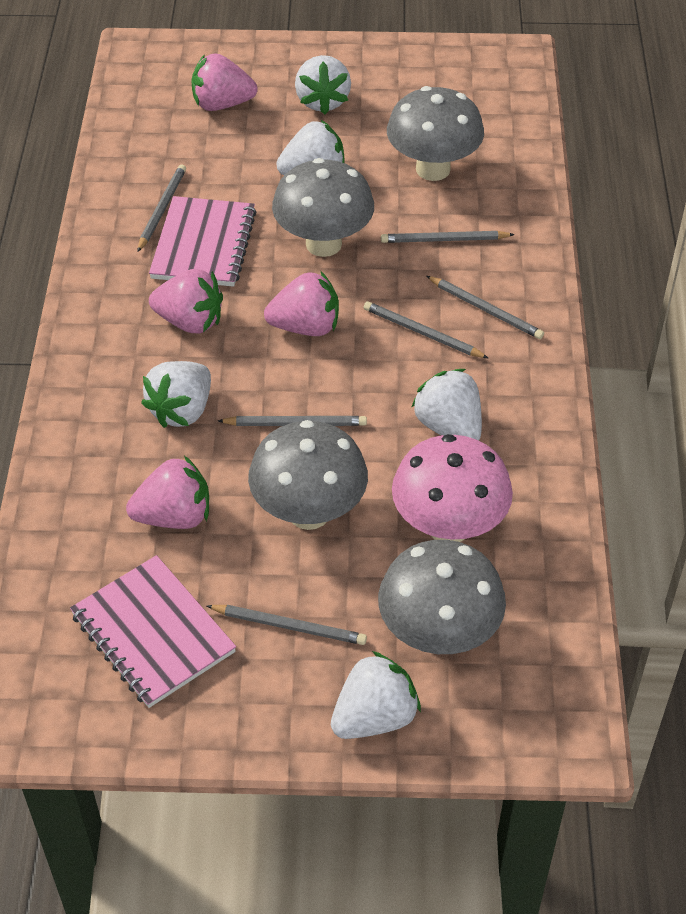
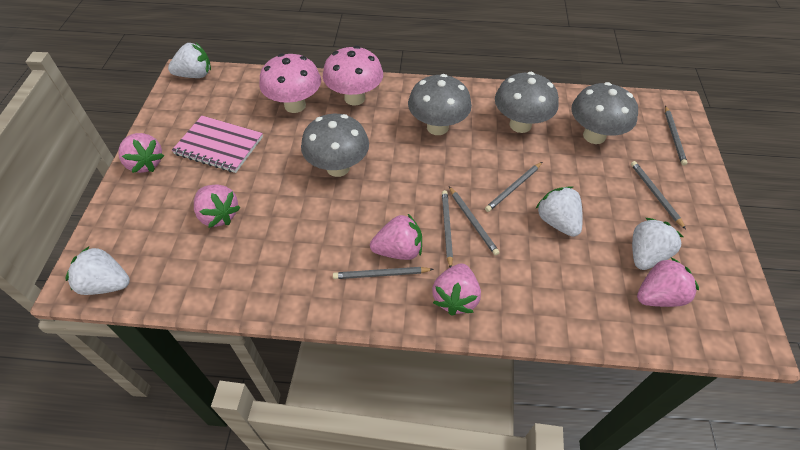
pink mushroom: 1 -> 2
pink notebook: 2 -> 1
pink strawberry: 4 -> 5
white strawberry: 5 -> 4

